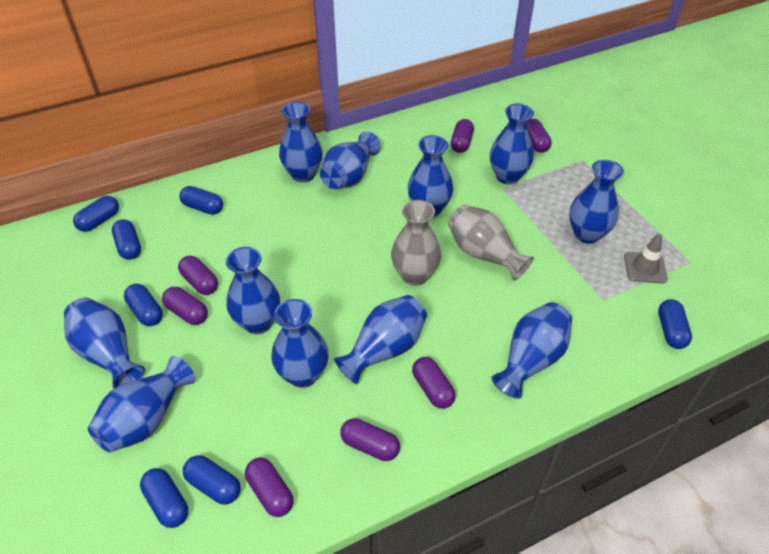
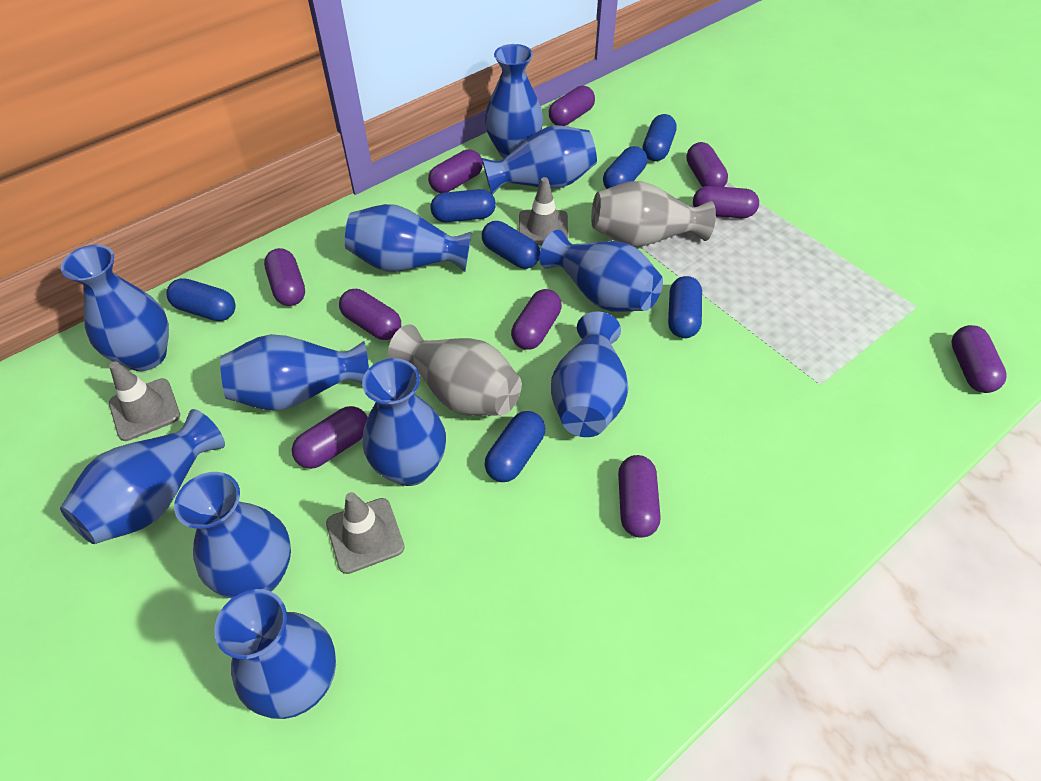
grey traffic cone: 1 -> 3
purple capsule: 7 -> 10

